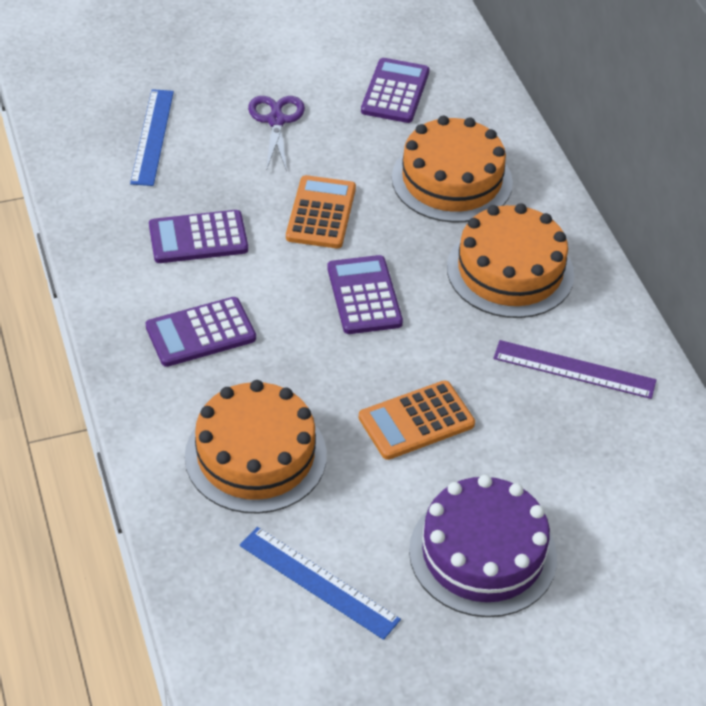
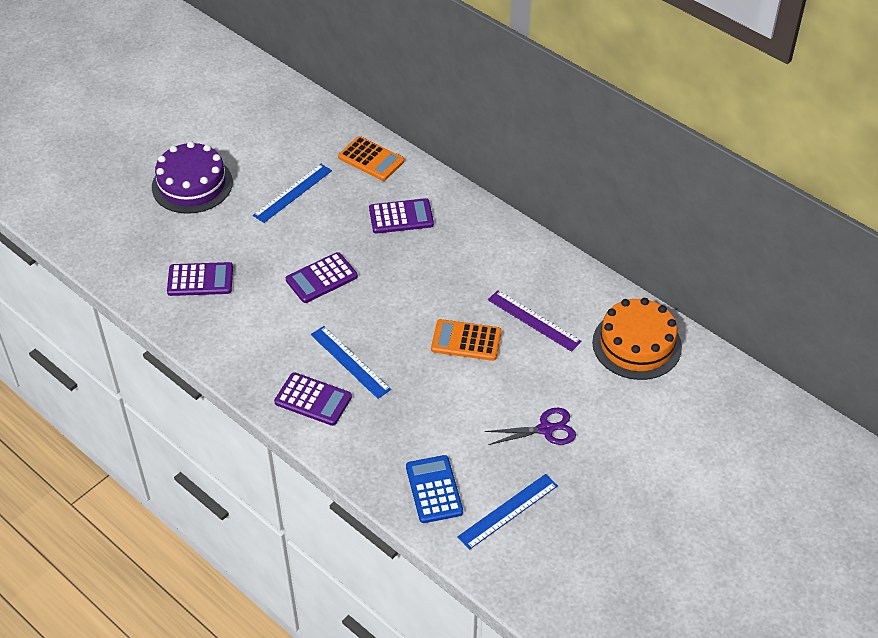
blue calculator: 0 -> 1
blue ruler: 2 -> 3
orange cake: 3 -> 1

